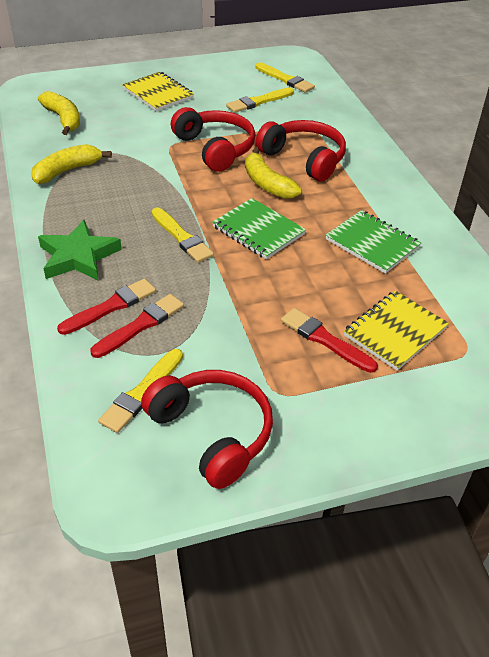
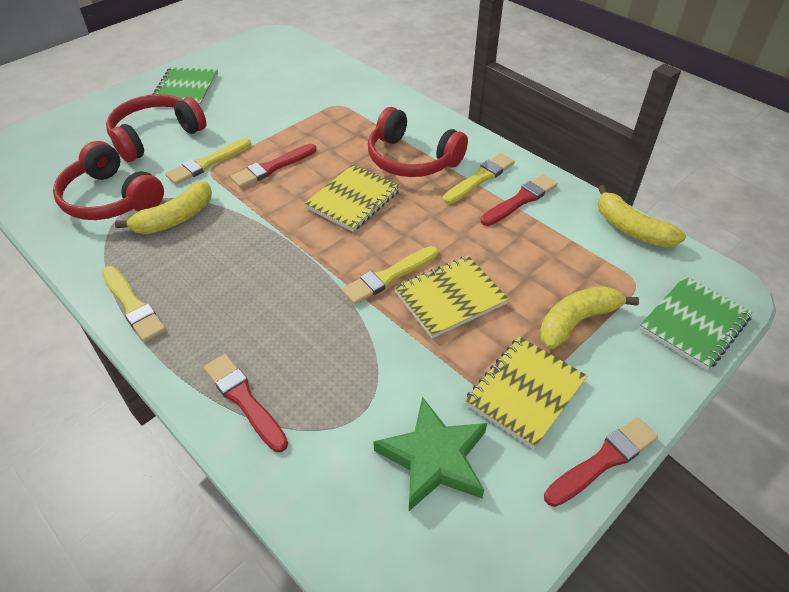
red brush: 3 -> 4
yellow notebook: 2 -> 3

